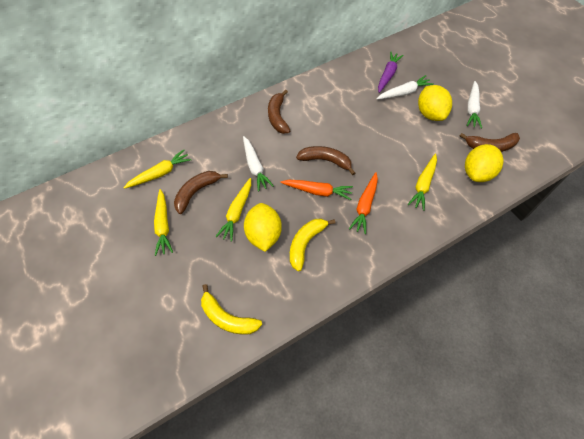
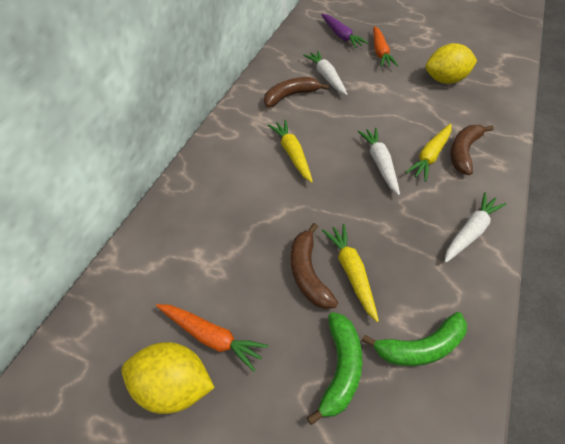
brown banana: 4 -> 3
green banana: 0 -> 2
yellow banana: 2 -> 0
yellow carrot: 4 -> 3
yellow lemon: 3 -> 2

